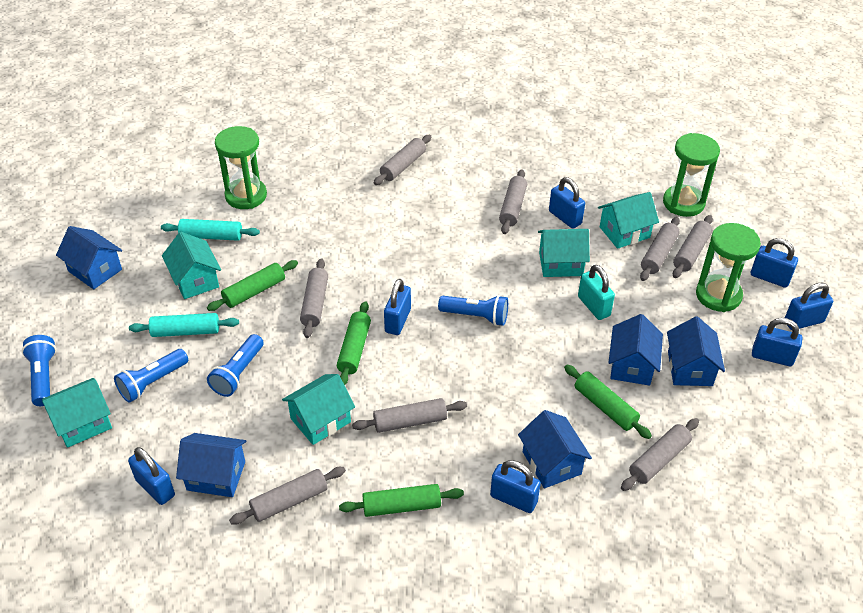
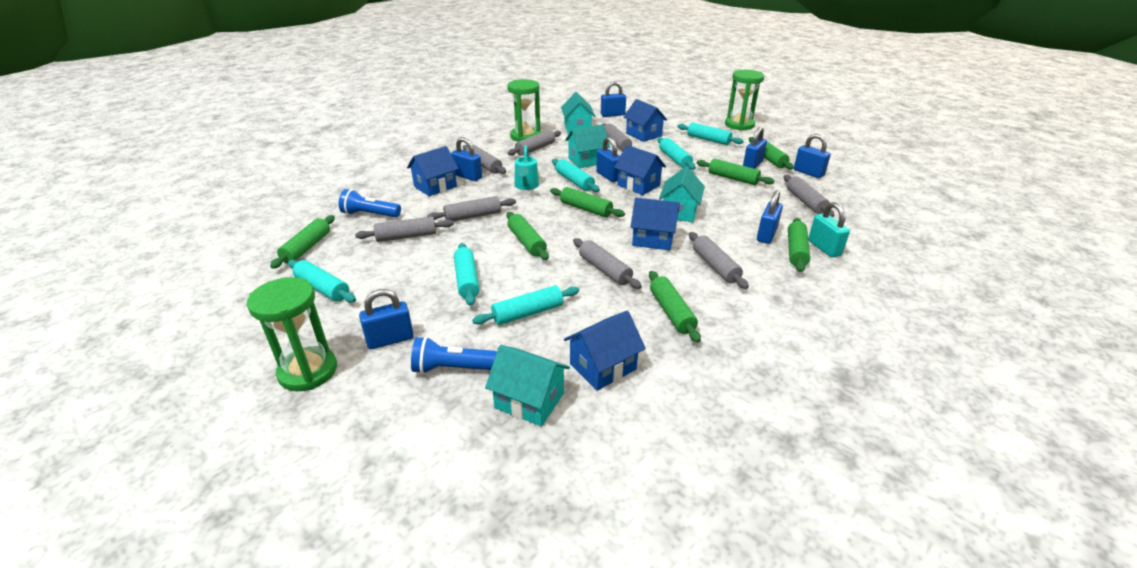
blue flashlight: 4 -> 2
green rolling pin: 4 -> 7
turquoise house: 5 -> 4
turquoise rolling pin: 2 -> 6
turquoise watering can: 0 -> 1

